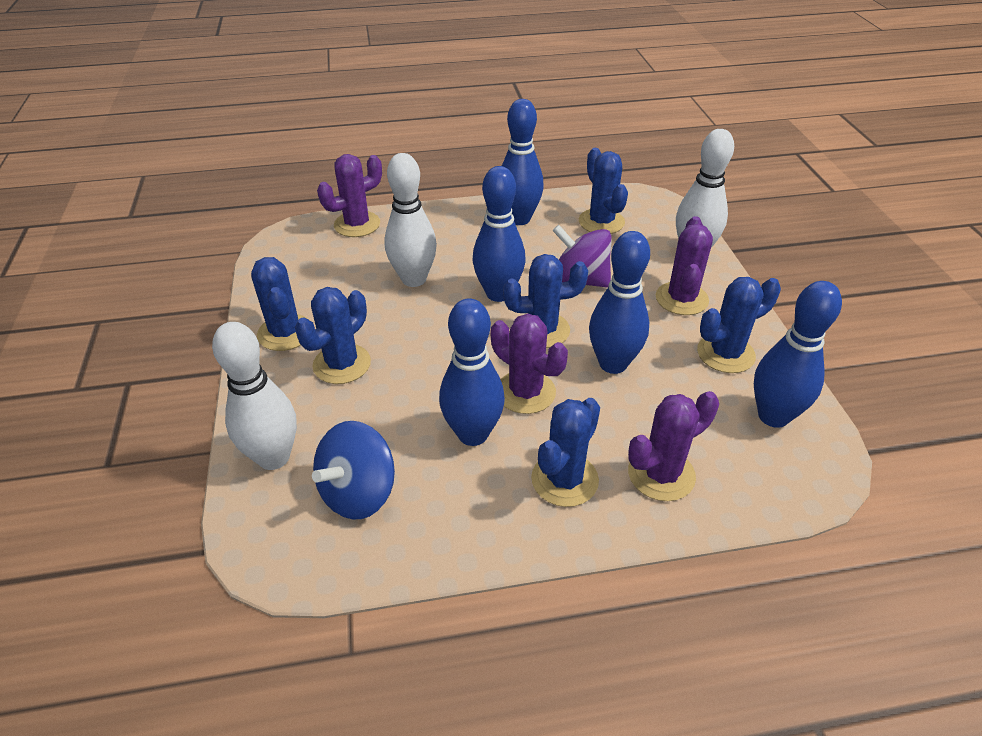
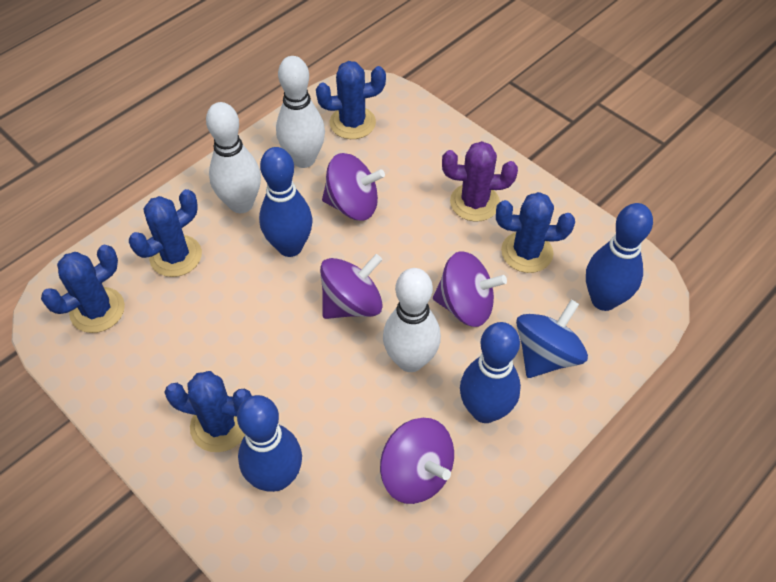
blue bowling pin: 5 -> 4
blue cactus: 6 -> 5
purple cactus: 4 -> 1
purple spinning top: 1 -> 4

